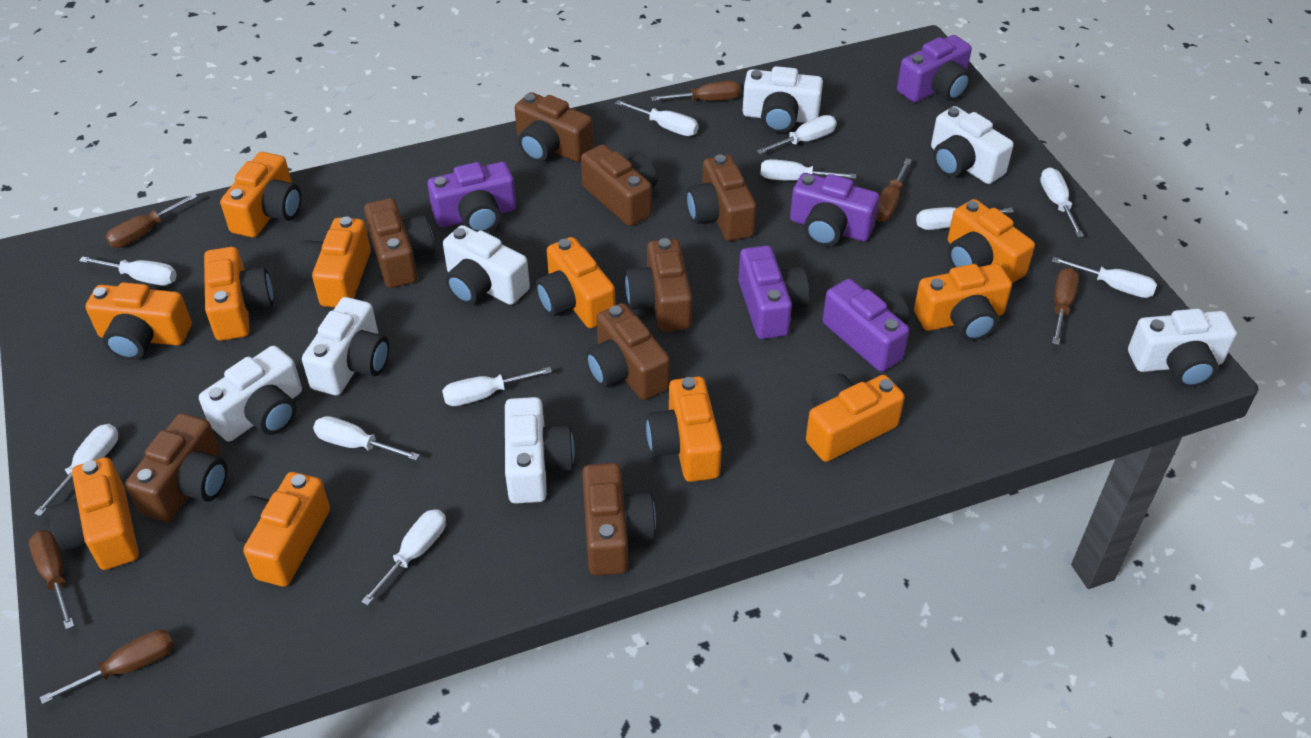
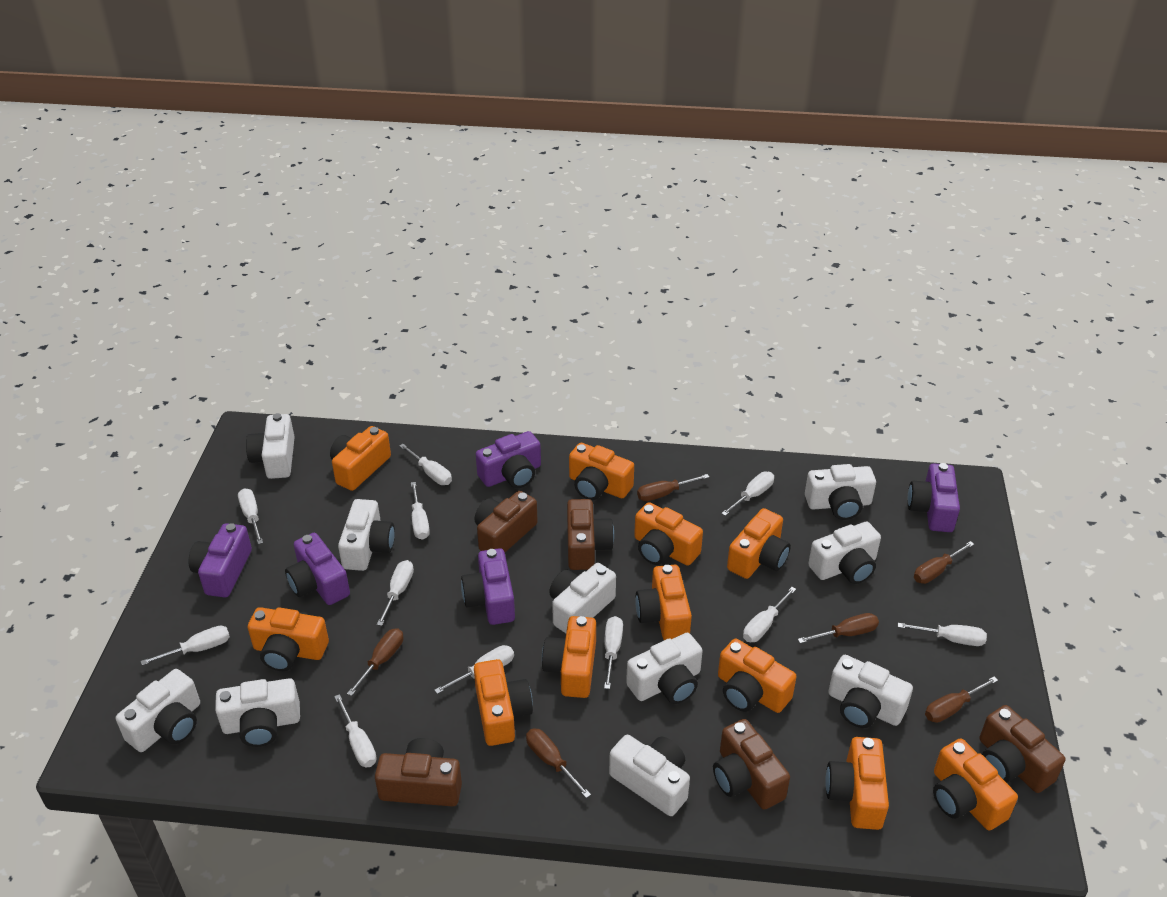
brown camera: 8 -> 5
white camera: 7 -> 10

